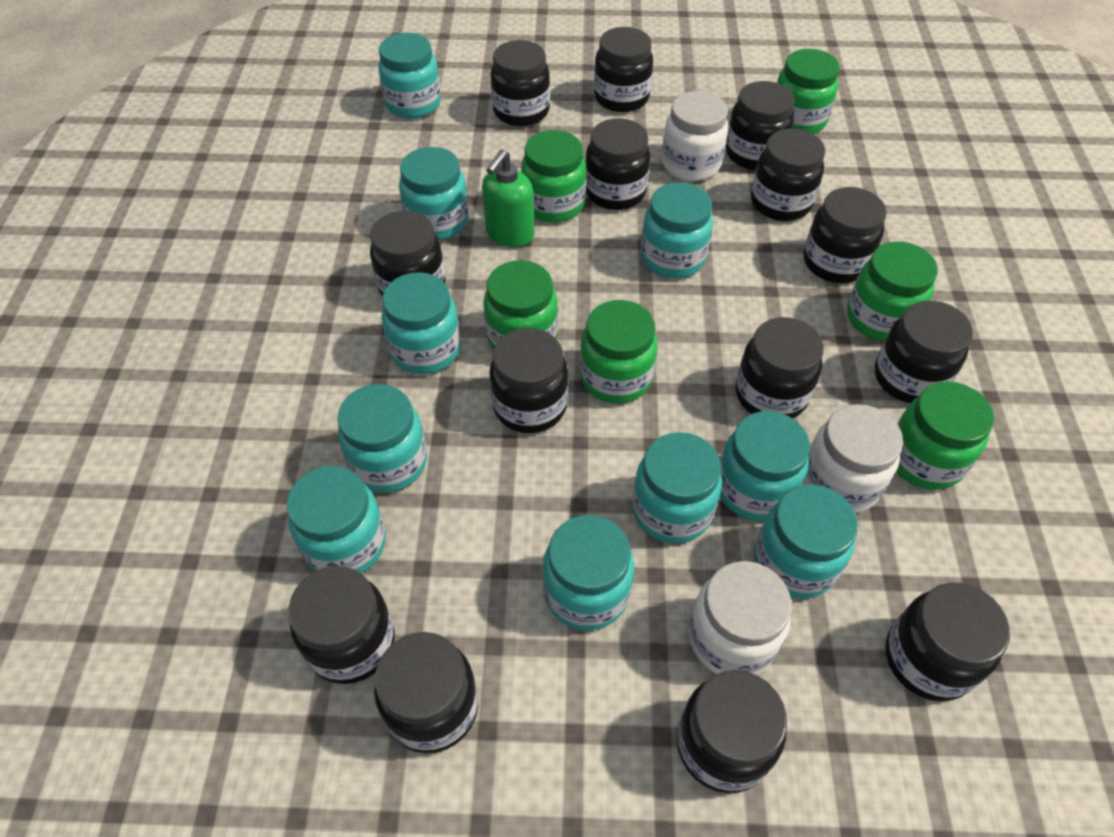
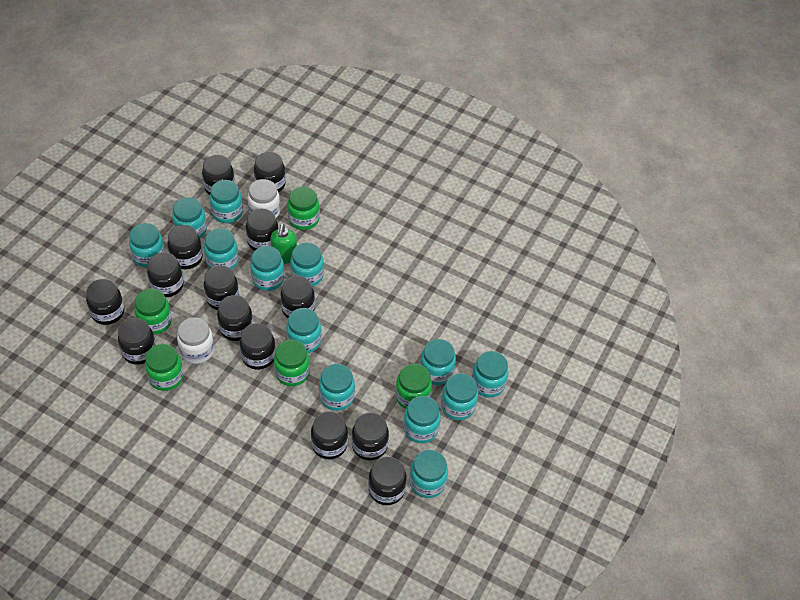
green jar: 6 -> 5
turquoise jar: 10 -> 13
white jar: 3 -> 2

